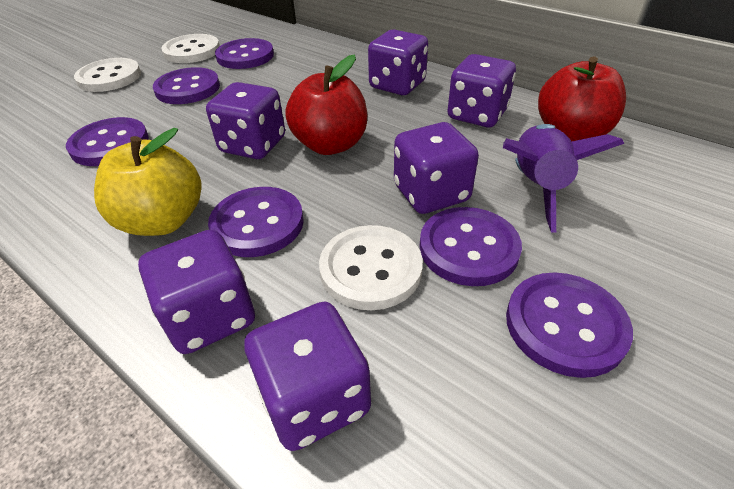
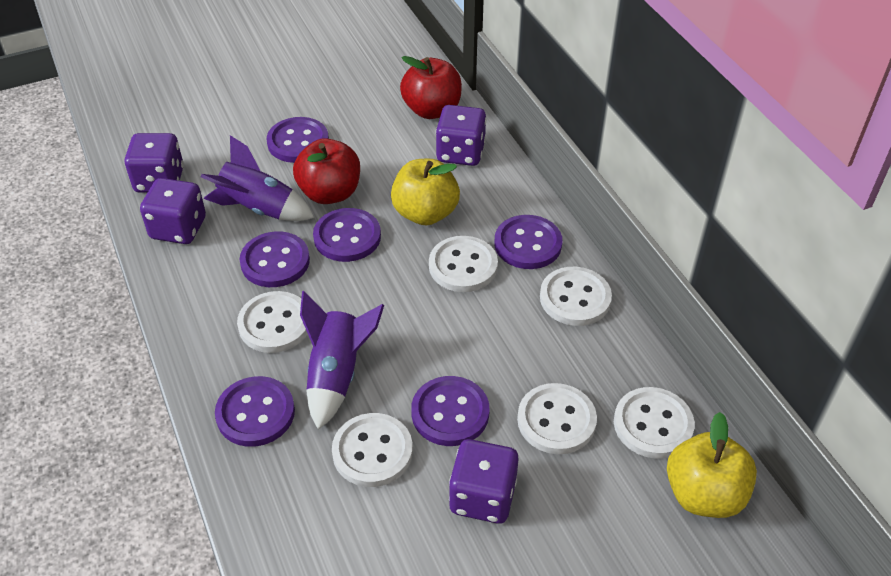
purple dice: 6 -> 4
purple rocket: 1 -> 2
white button: 3 -> 6
yellow apple: 1 -> 2

